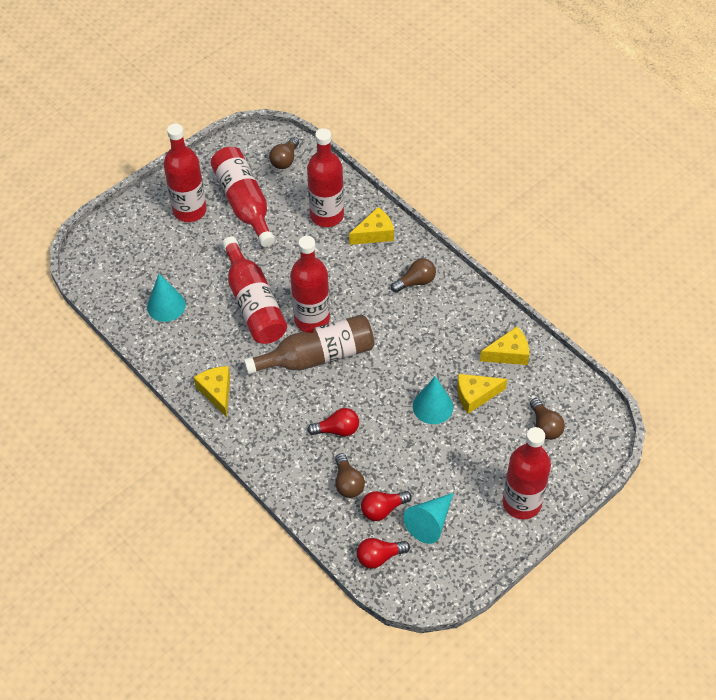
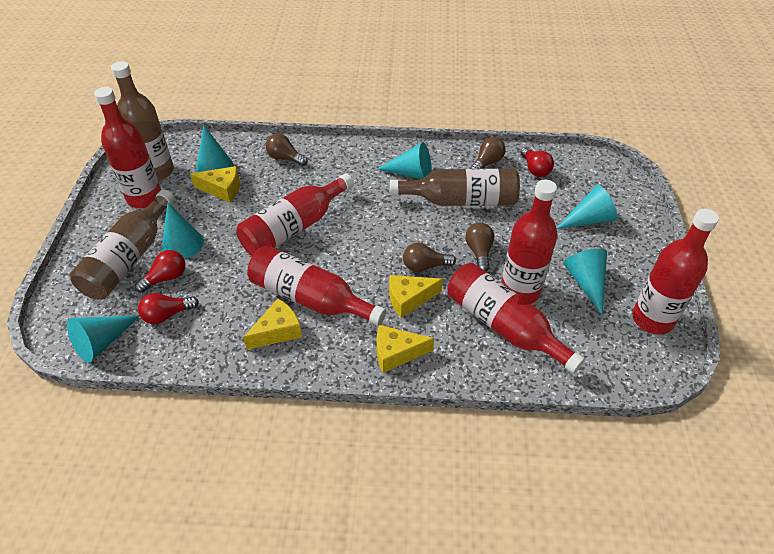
brown bottle: 1 -> 3
turquoise cone: 3 -> 6

